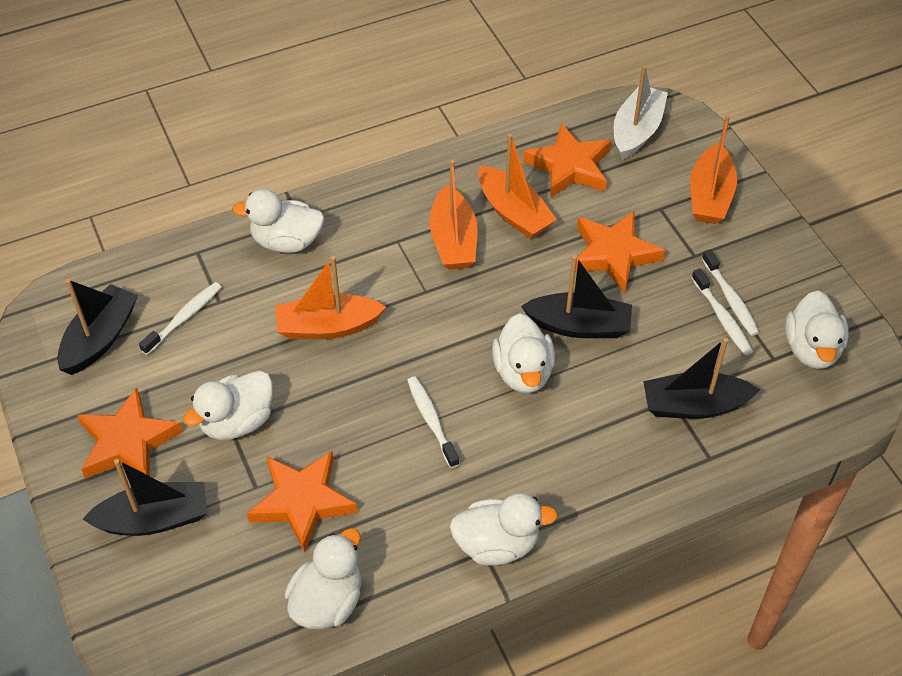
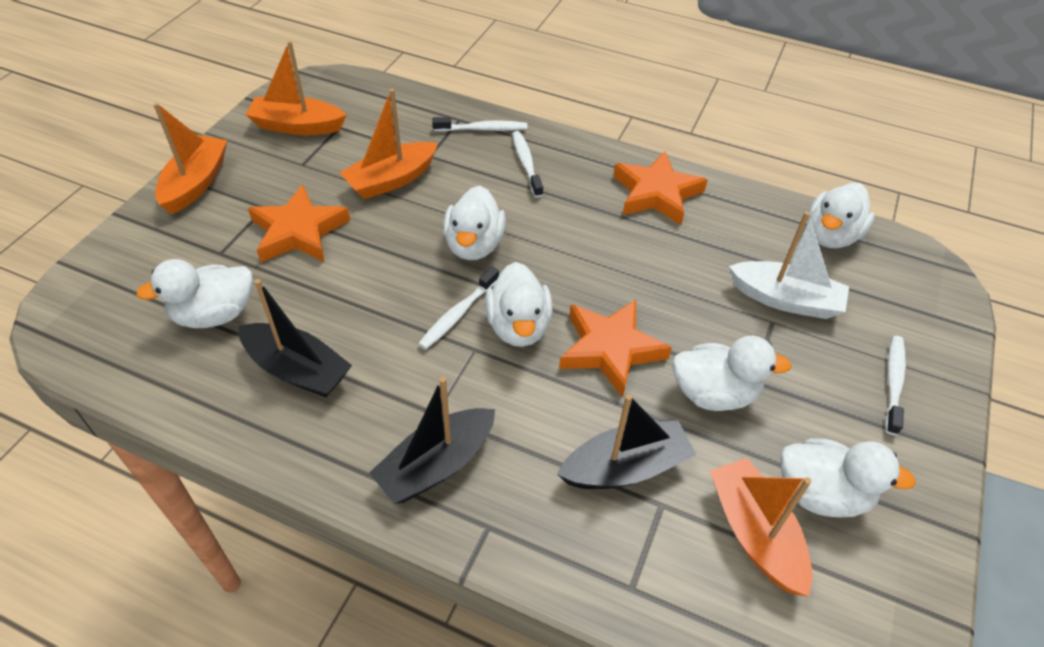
black boat: 4 -> 3
orange star: 4 -> 3

